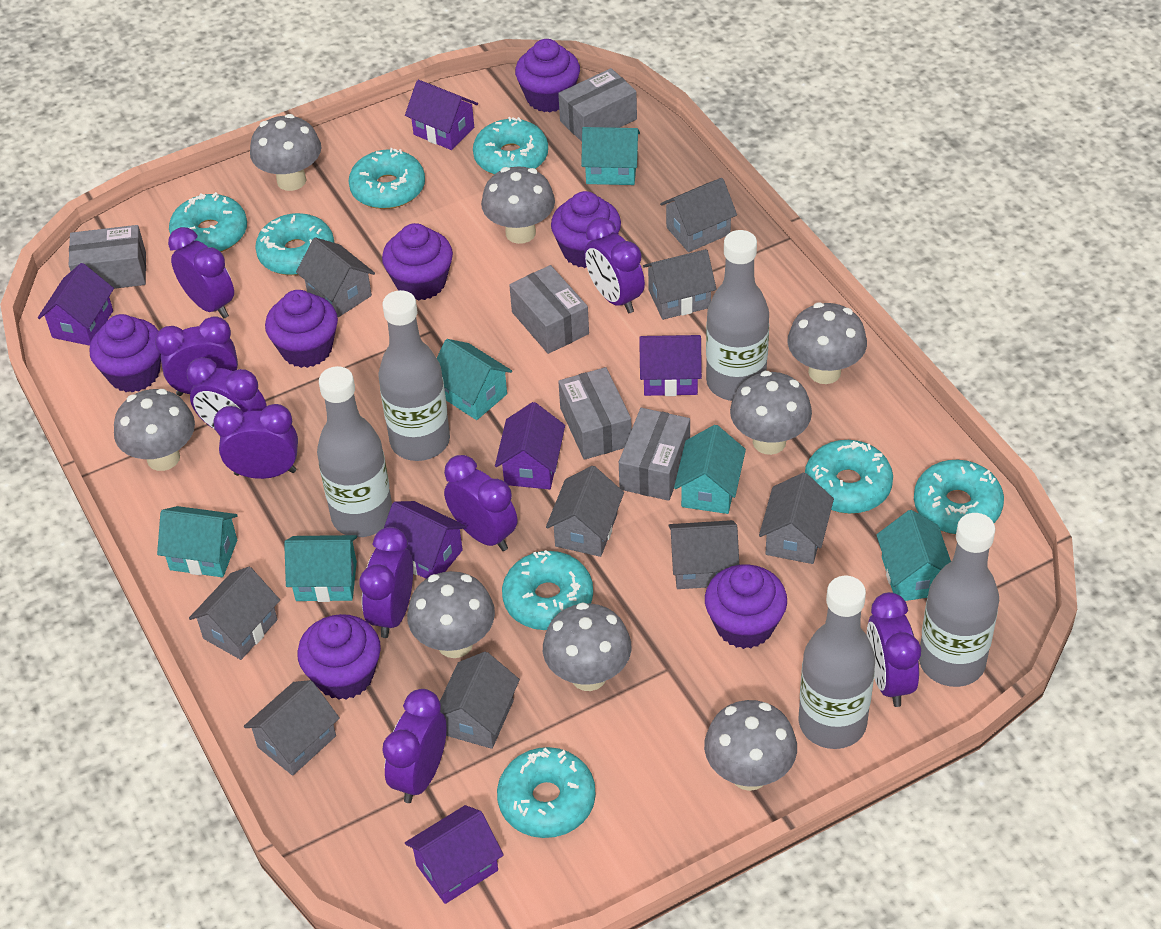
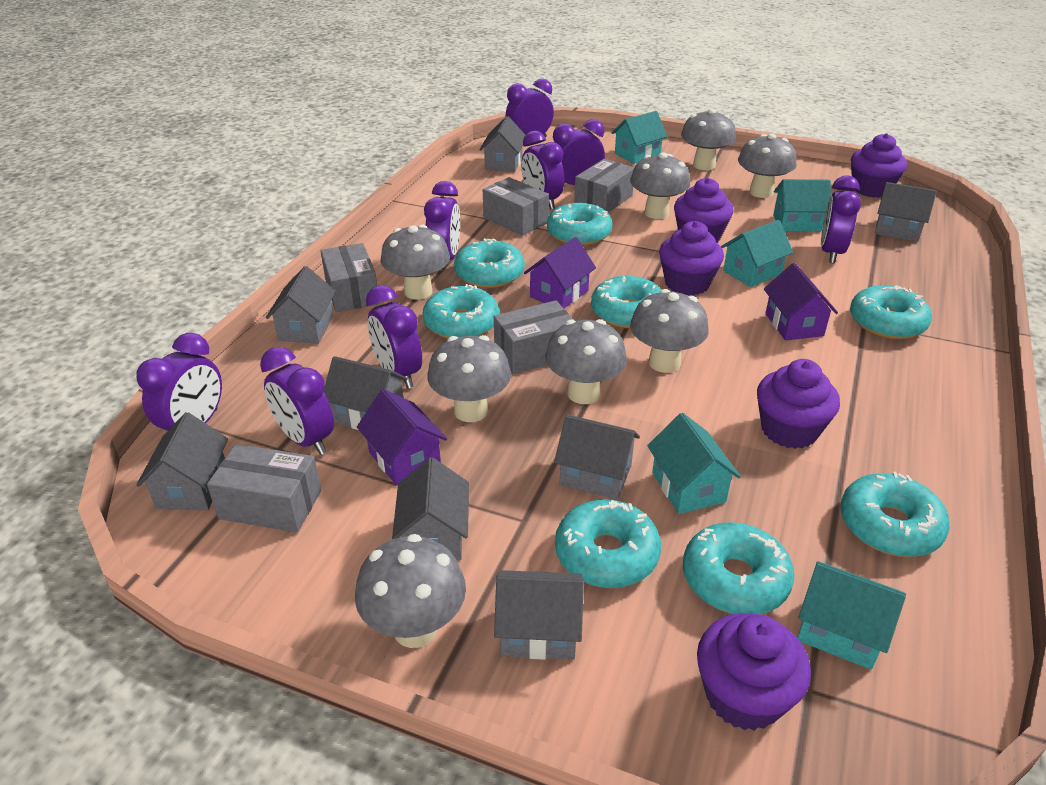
grey bottle: 5 -> 0
grey house: 9 -> 8
purple clock: 9 -> 8
purple cupcake: 7 -> 5
purple house: 6 -> 3
turquoise house: 6 -> 5

